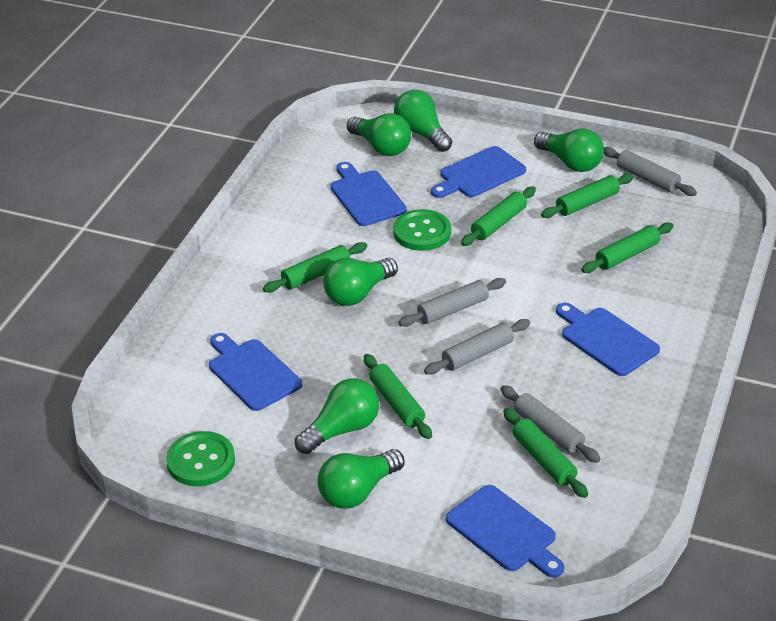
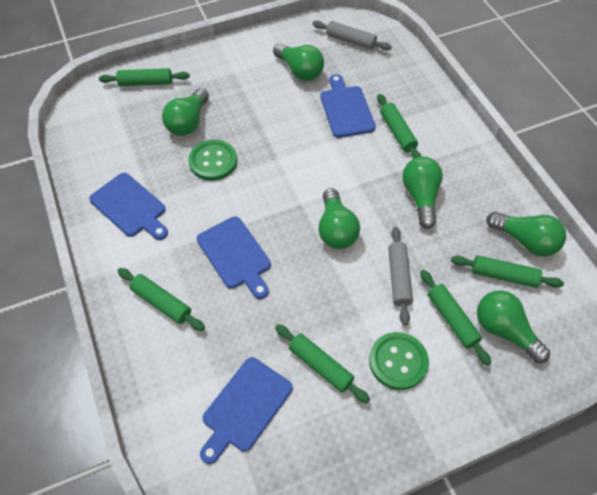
blue cutting board: 5 -> 4
grey rolling pin: 4 -> 2

